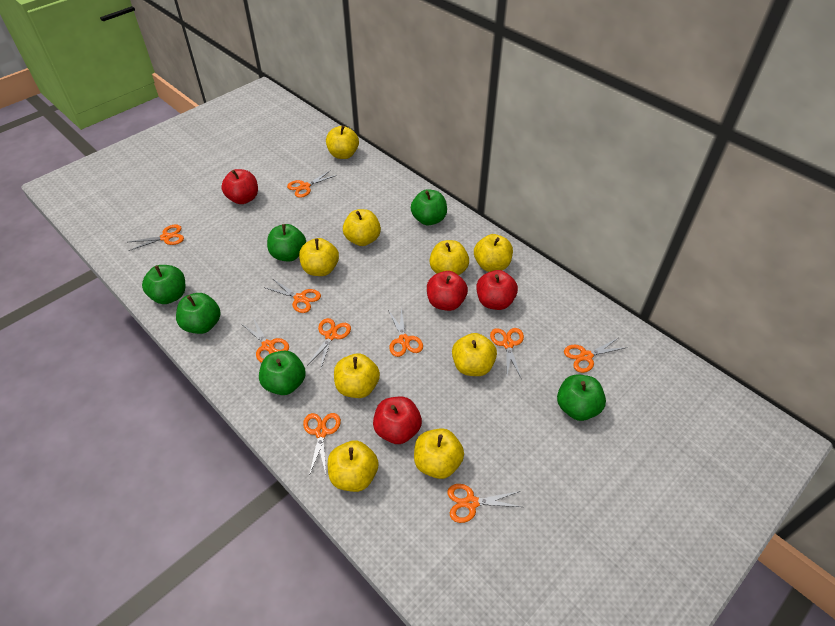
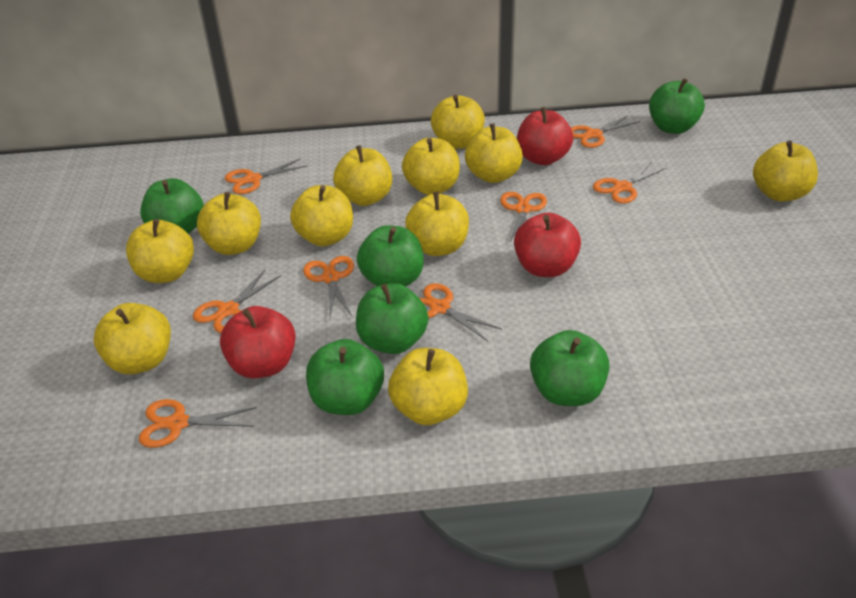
orange scissors: 10 -> 8
red apple: 4 -> 3
yellow apple: 9 -> 11

